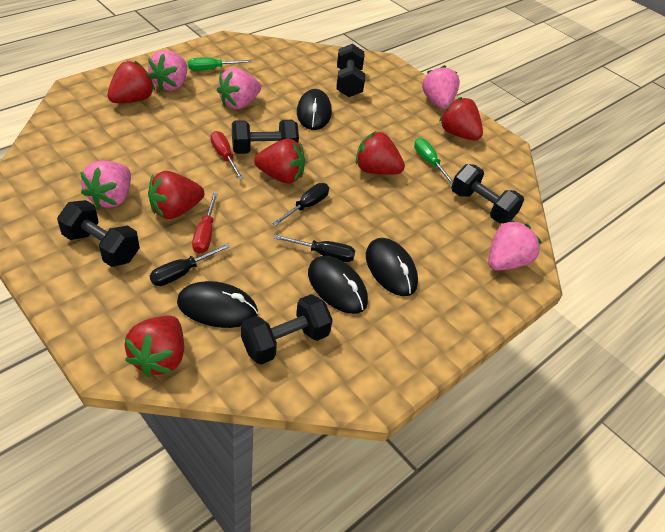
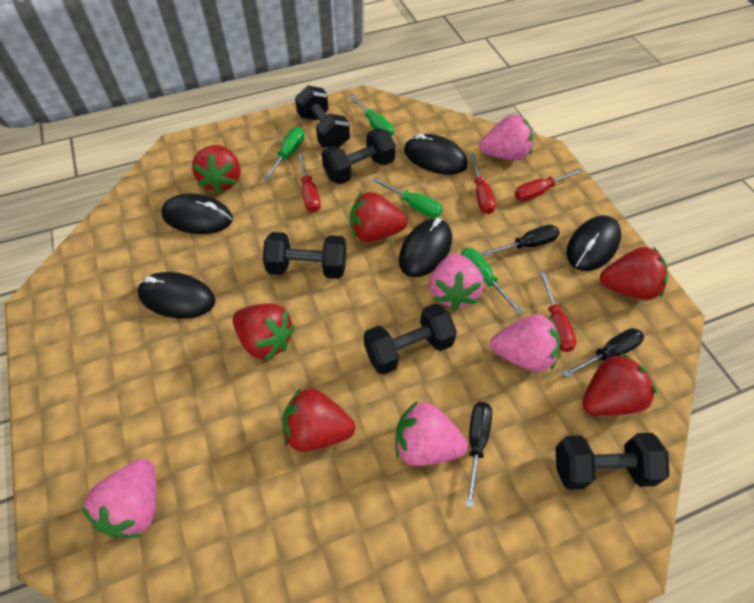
black mouse: 4 -> 5
green screwdriver: 2 -> 4
red screwdriver: 2 -> 4

